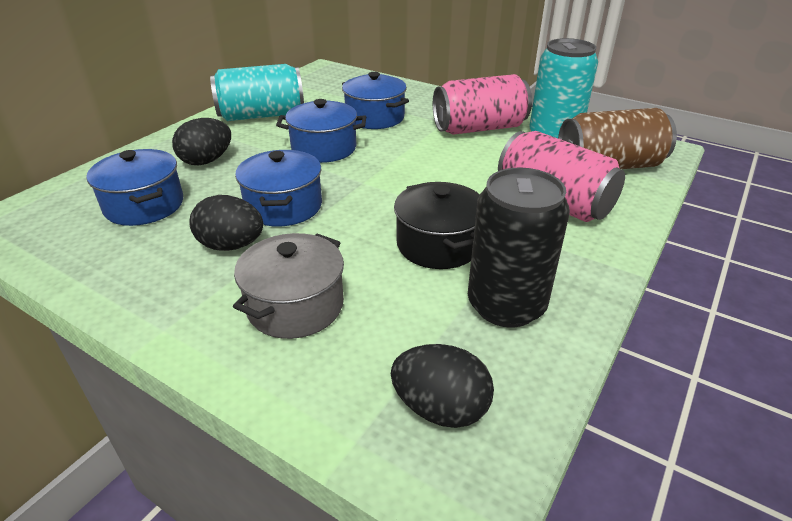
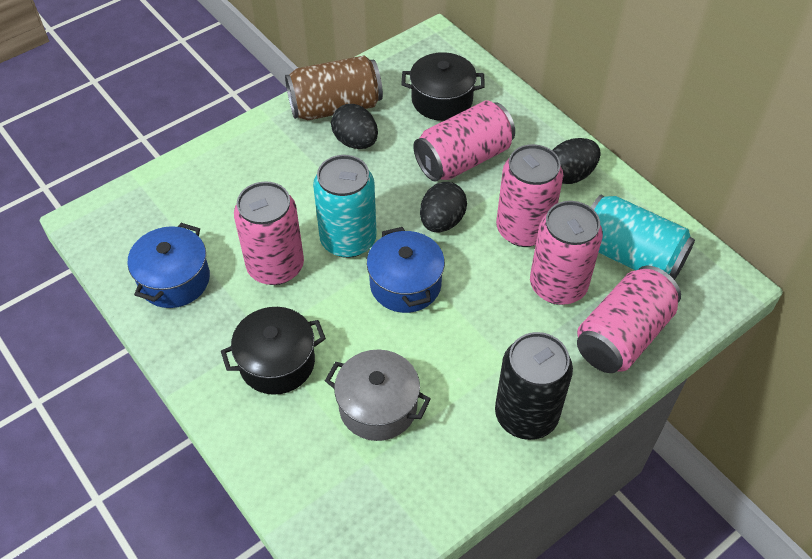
black pot: 1 -> 2
blue pot: 4 -> 2
pink can: 2 -> 5

